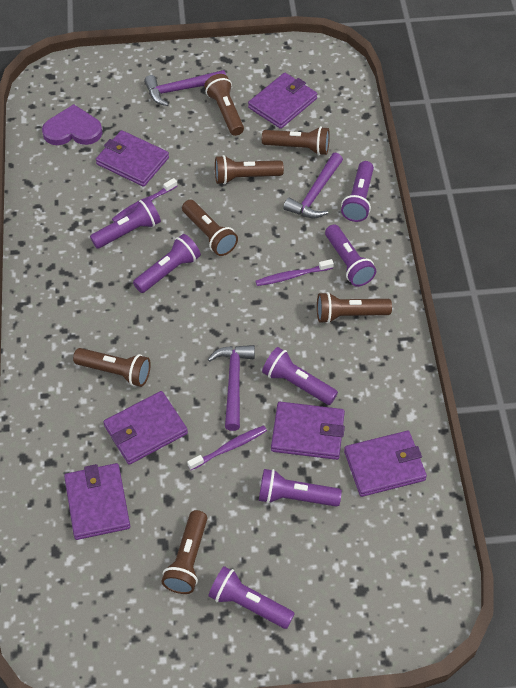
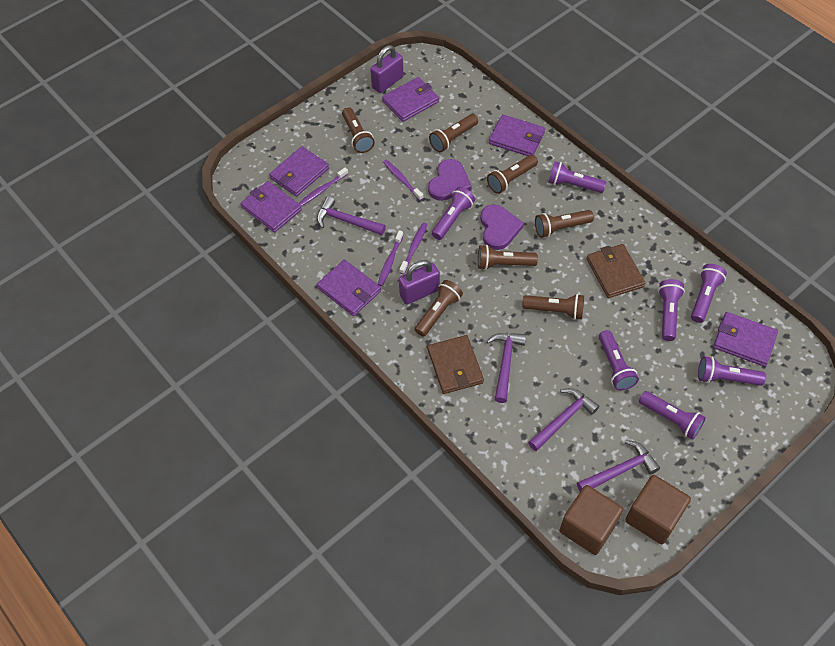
brown cube: 0 -> 2
brown wallet: 0 -> 2
purple hammer: 3 -> 4
purple heart: 1 -> 2
purple padlock: 0 -> 2
purple toothbrush: 3 -> 4

